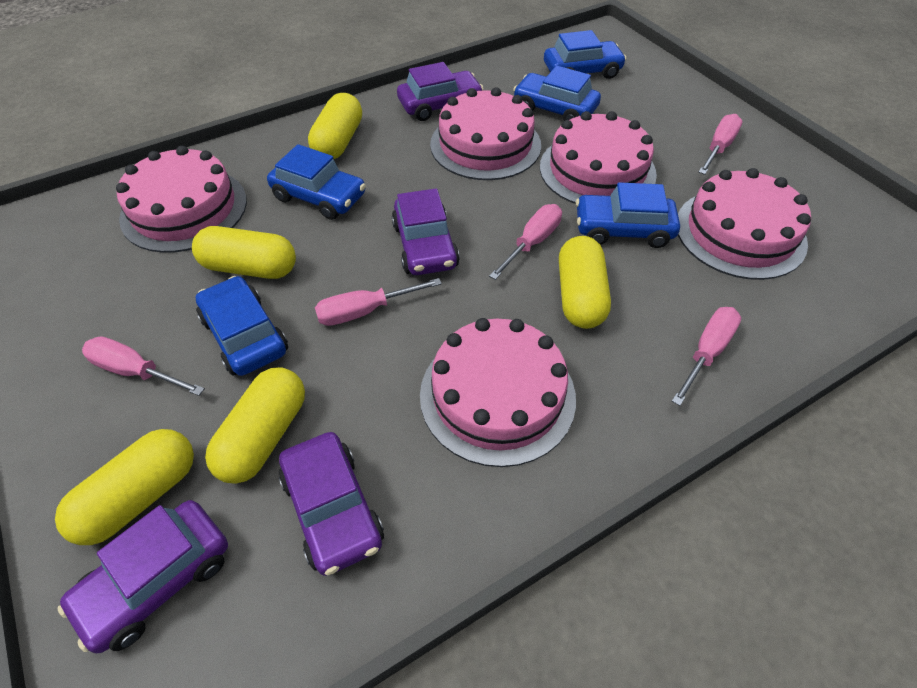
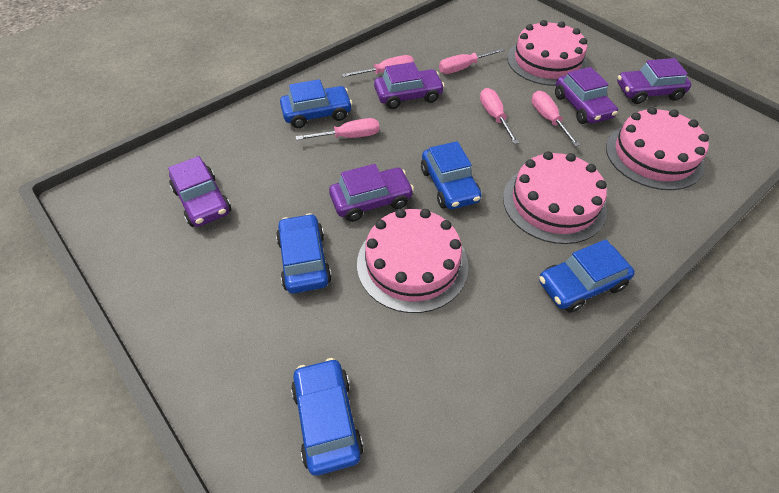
pink cake: 5 -> 4
purple car: 4 -> 5
yellow capsule: 5 -> 0

